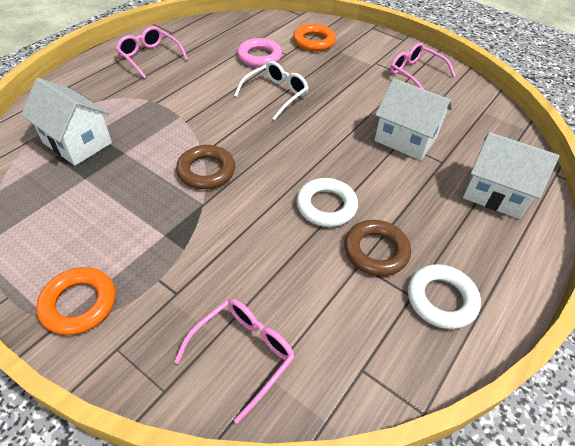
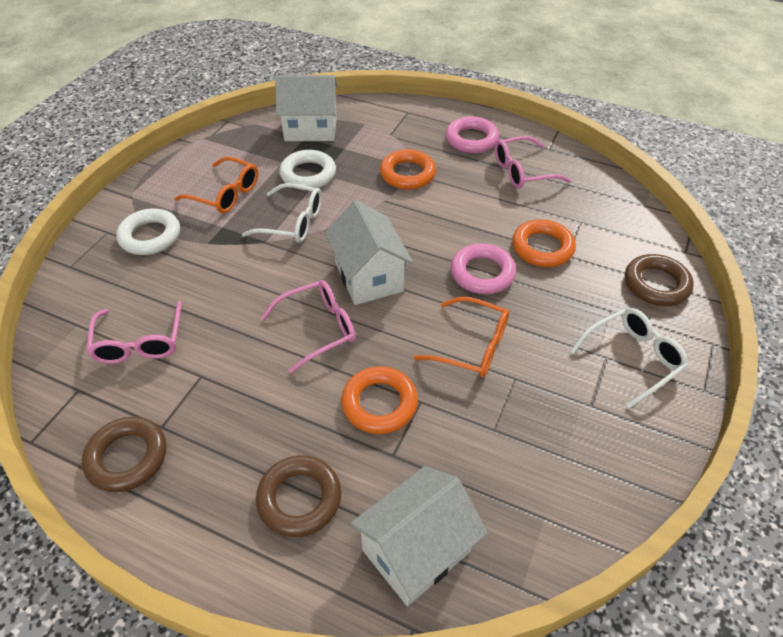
brown ring: 2 -> 3
orange glasses: 0 -> 2
orange ring: 2 -> 3
pink ring: 1 -> 2
white glasses: 1 -> 2

